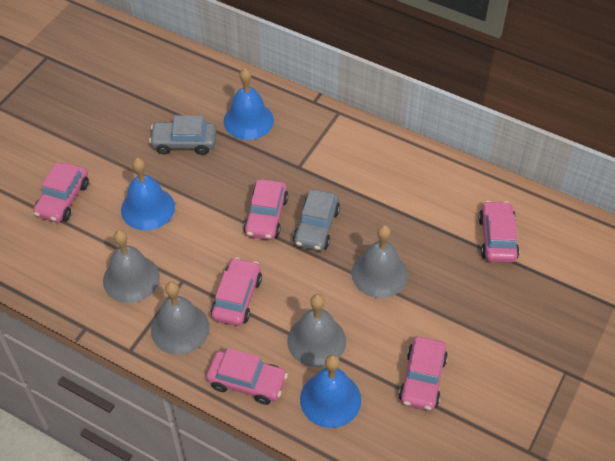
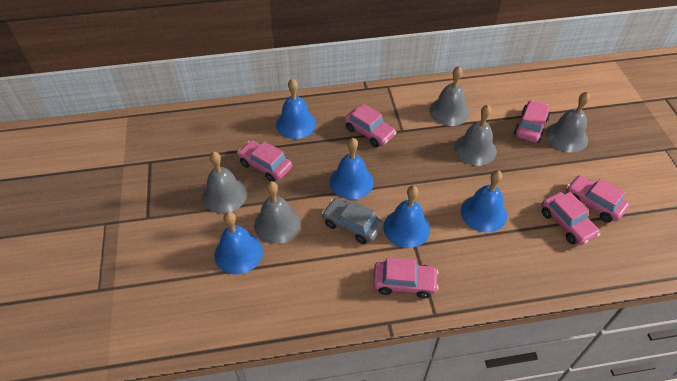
blue bell: 3 -> 5
grey bell: 4 -> 5
grey car: 2 -> 1

